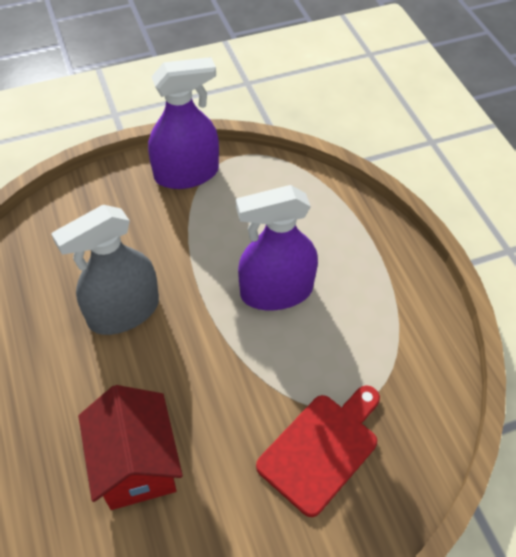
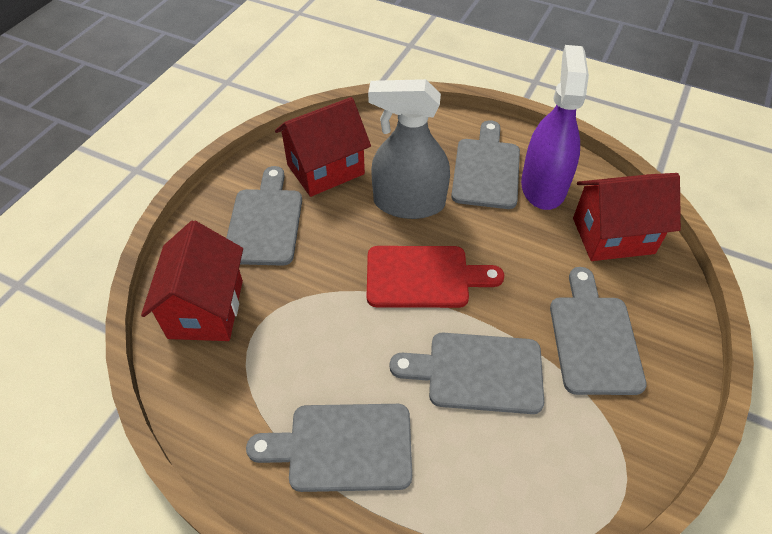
grey cutting board: 0 -> 5
purple spray bottle: 2 -> 1
red house: 1 -> 3

